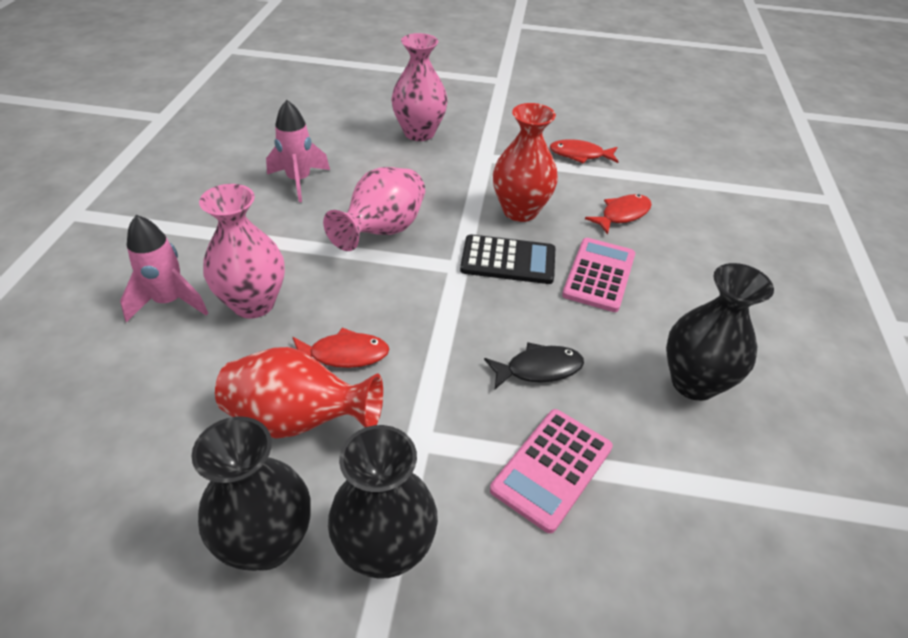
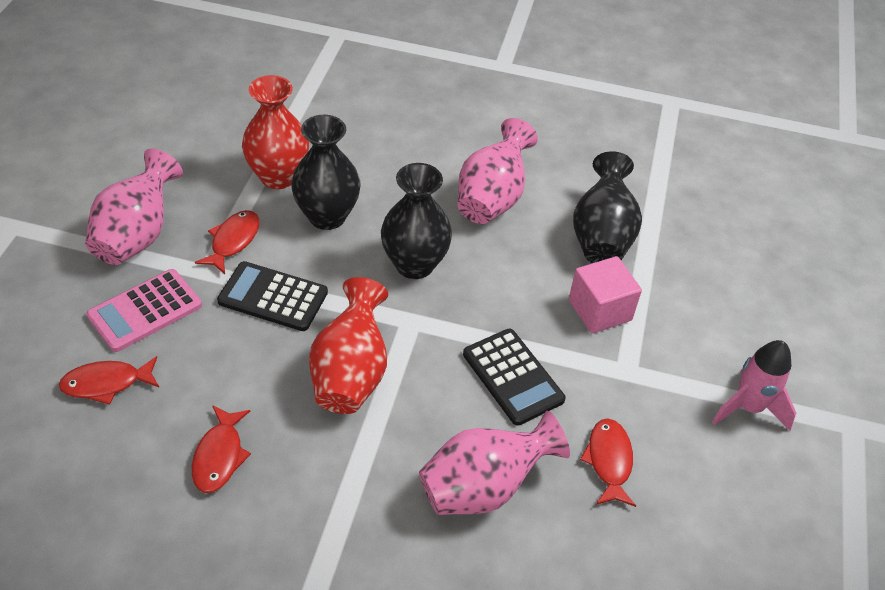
black calculator: 1 -> 2
black fish: 1 -> 0
pink calculator: 2 -> 1
pink cube: 0 -> 1
pink rocket: 2 -> 1
red fish: 3 -> 4

